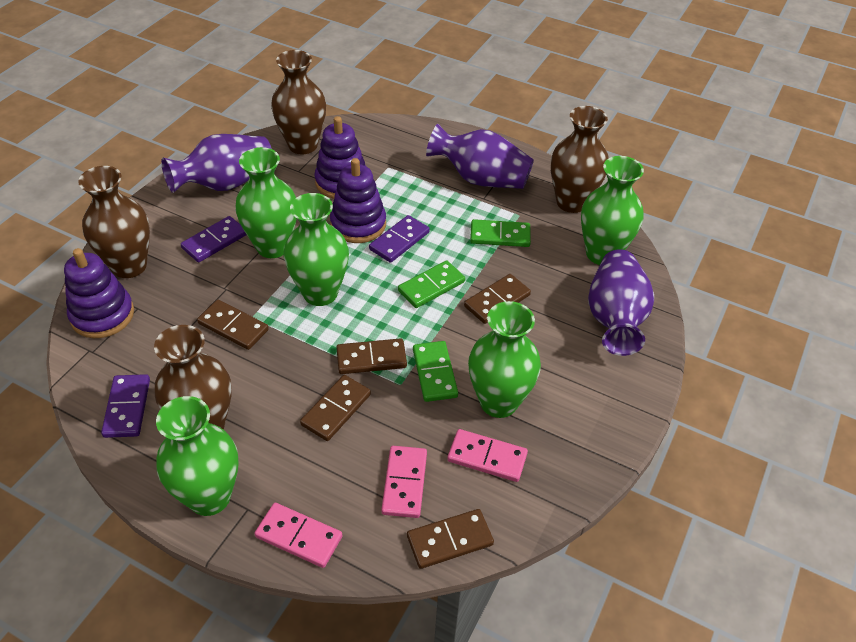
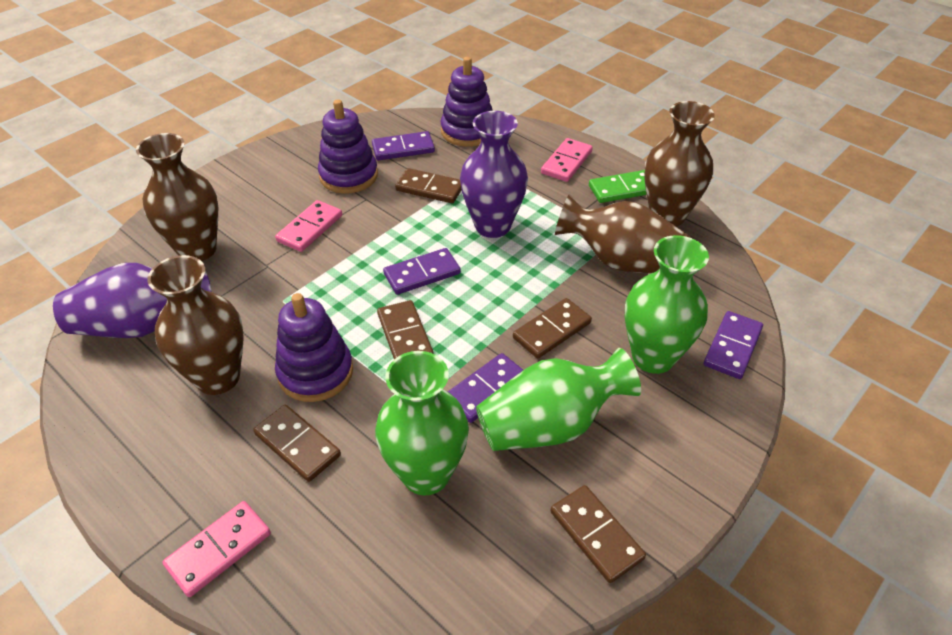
green domino: 3 -> 1
green vase: 5 -> 3
purple domino: 3 -> 4
purple vase: 3 -> 2

